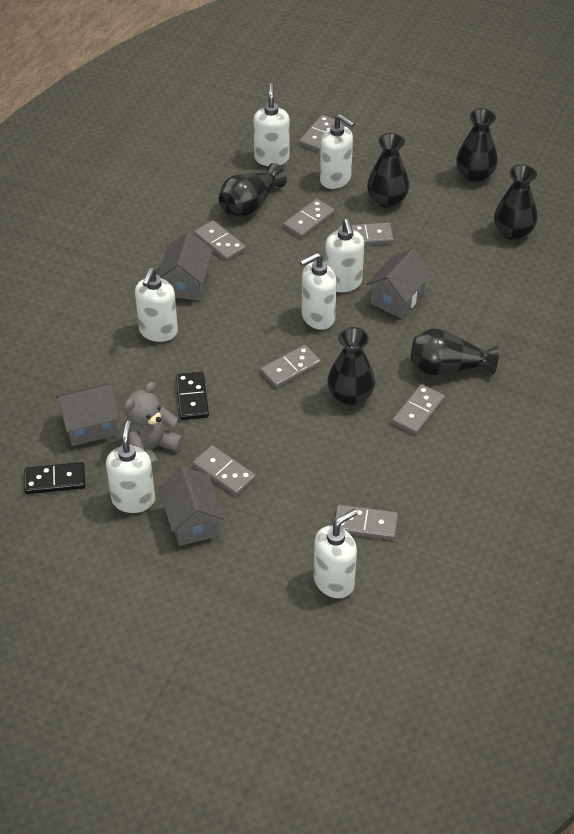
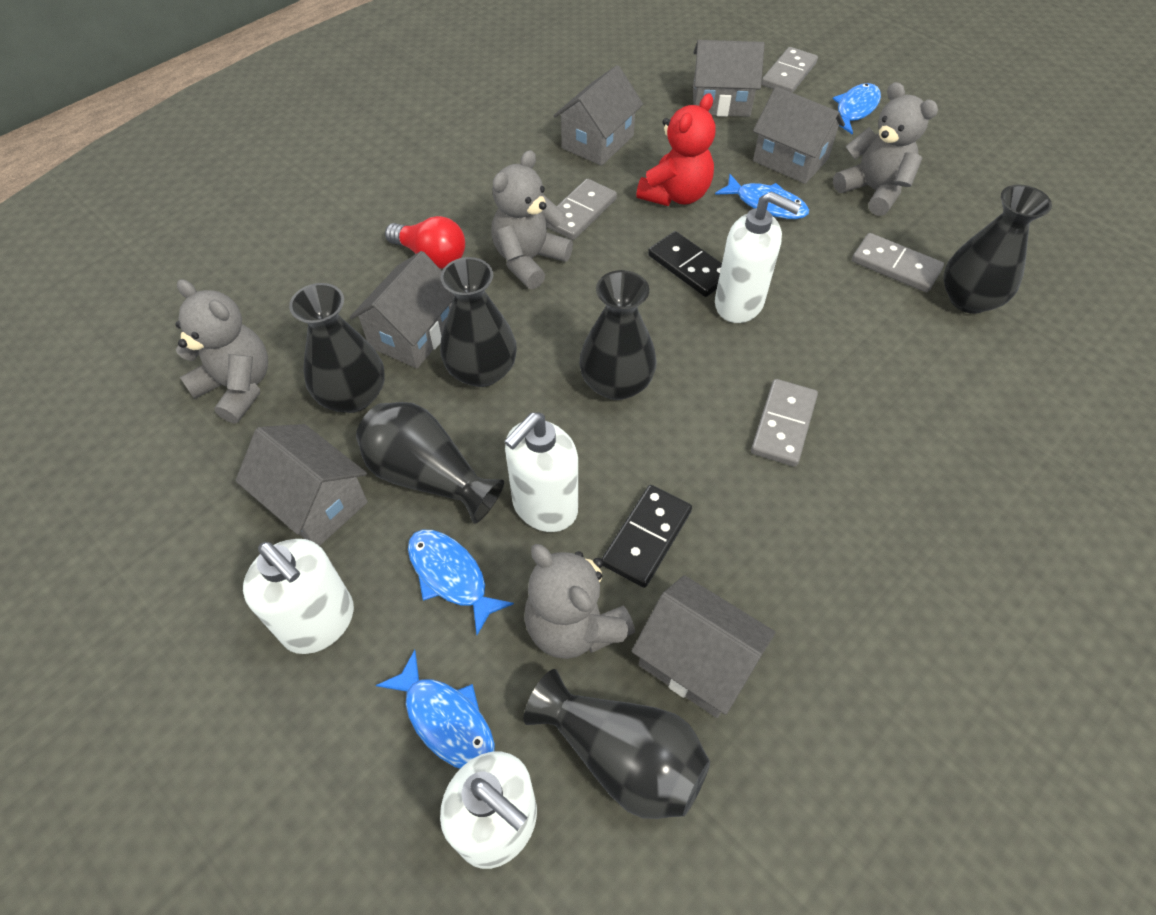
blue fish: 0 -> 4
grey domino: 8 -> 4
grey house: 4 -> 6
grey teddy bear: 1 -> 4
red light bulb: 0 -> 1
red teddy bear: 0 -> 1
white soap dispenser: 7 -> 4

